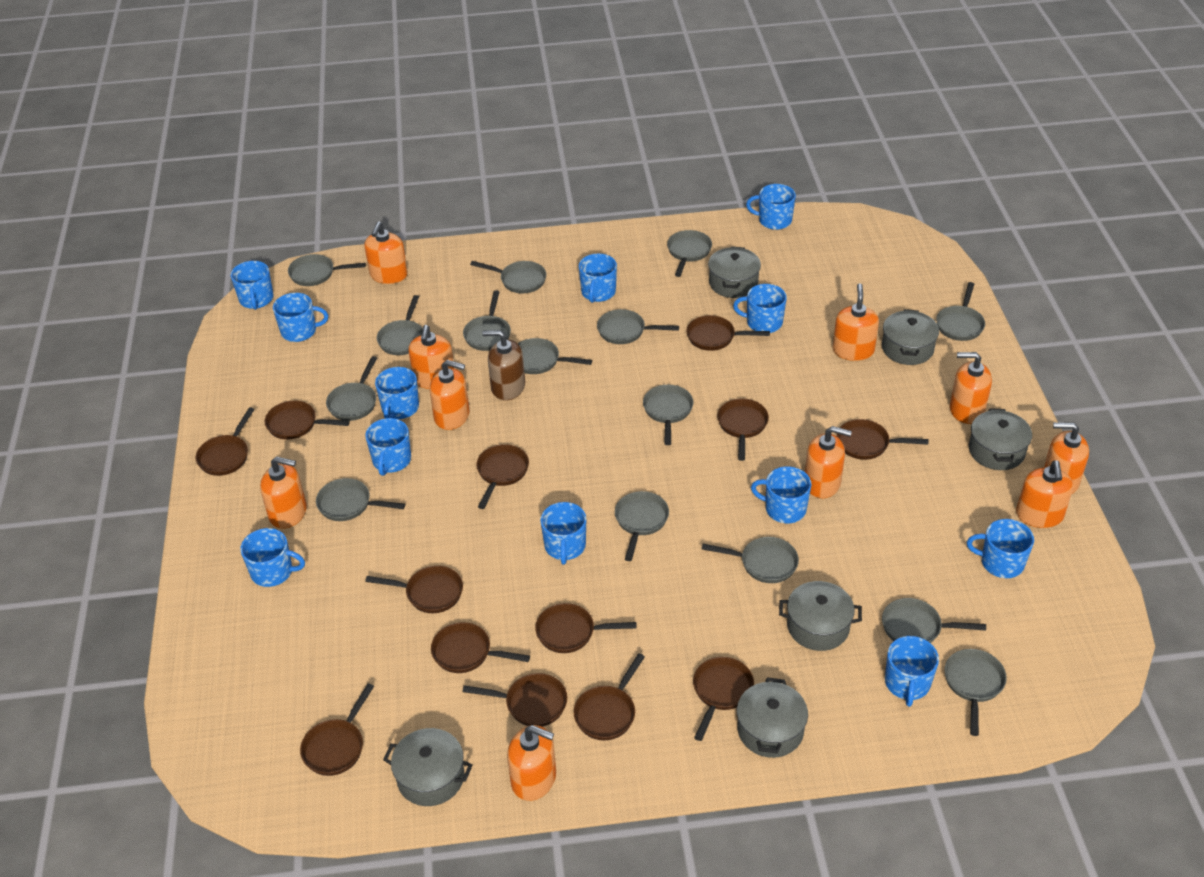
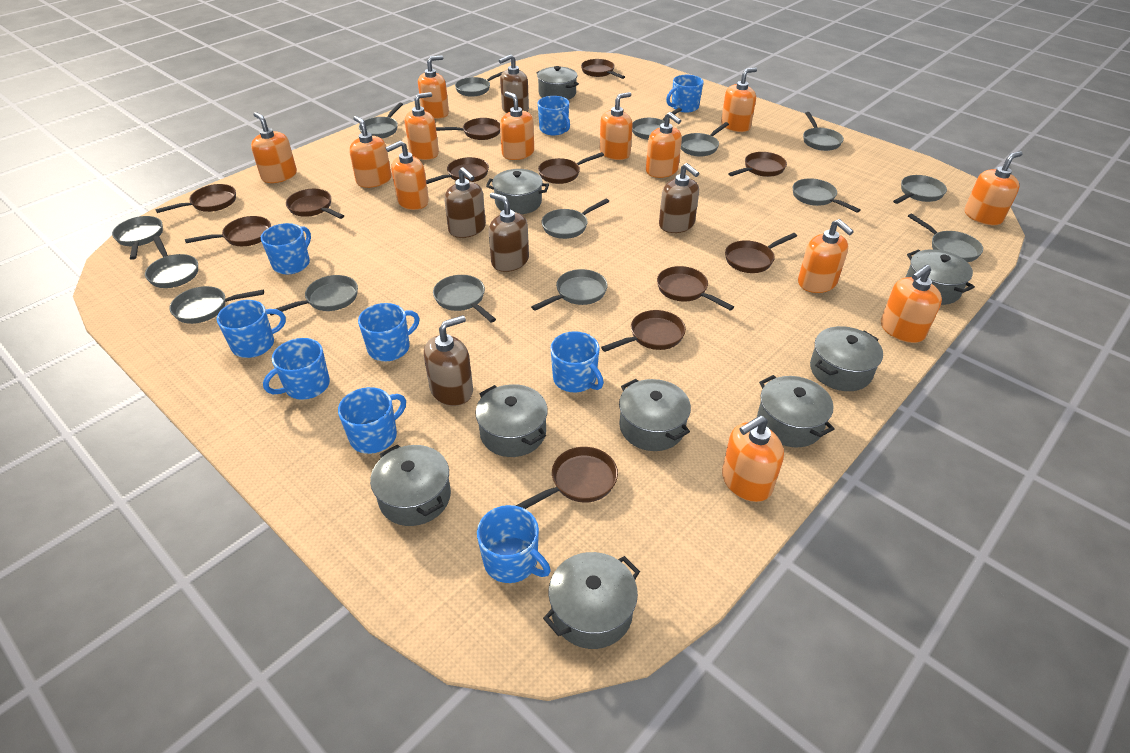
blue mug: 12 -> 9
brown pan: 13 -> 12
brown soap dispenser: 1 -> 5
grey pot: 6 -> 9
orange soap dispenser: 10 -> 13

